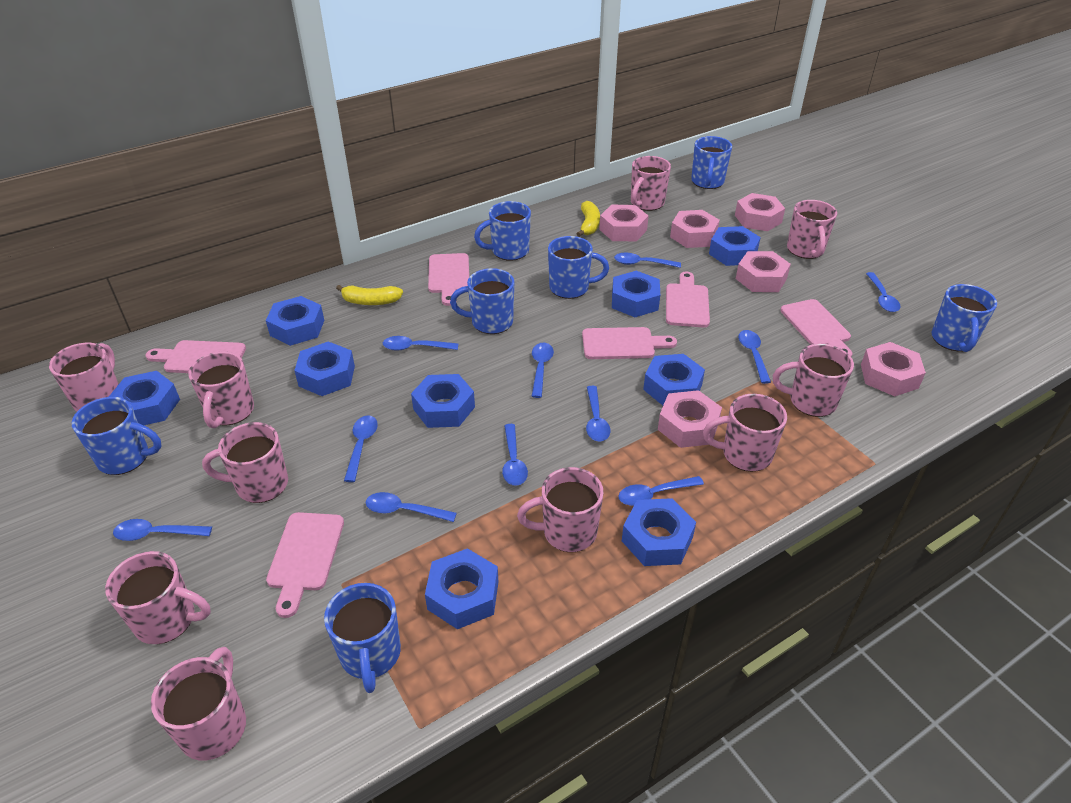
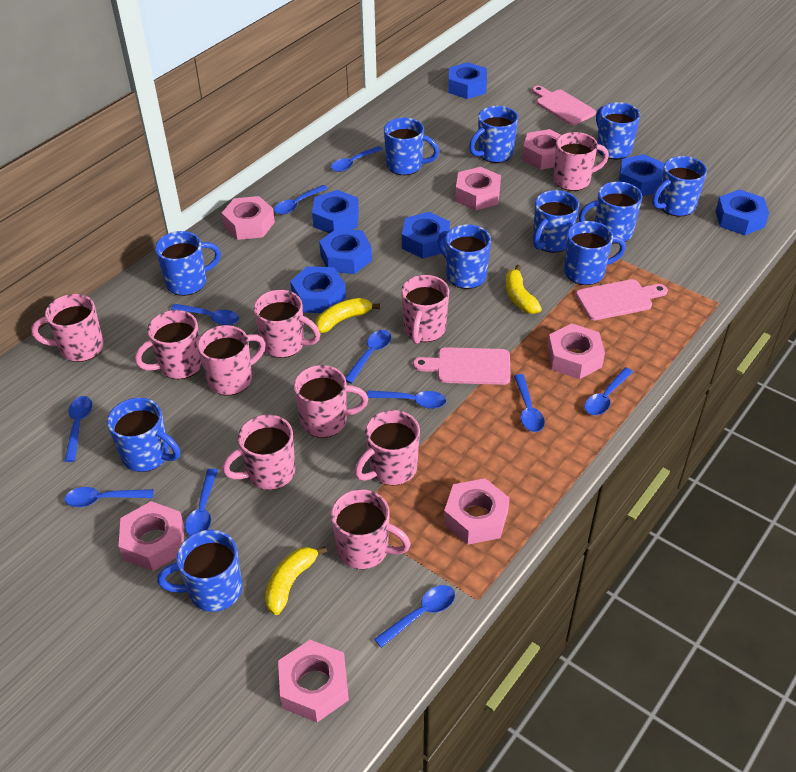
blue mug: 7 -> 11
blue nut: 9 -> 7
pink cutting board: 6 -> 3
pink nut: 6 -> 7
yellow banana: 2 -> 3

